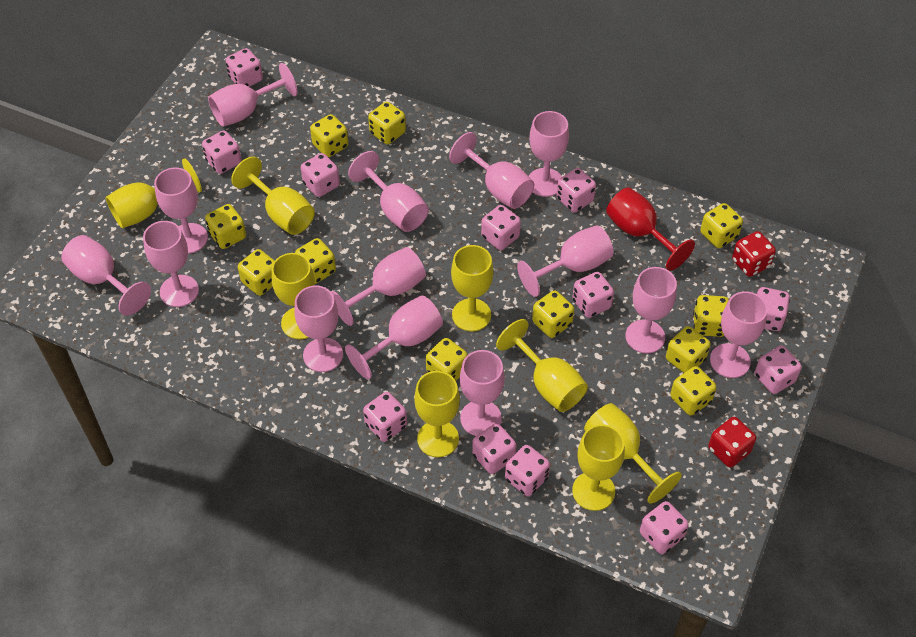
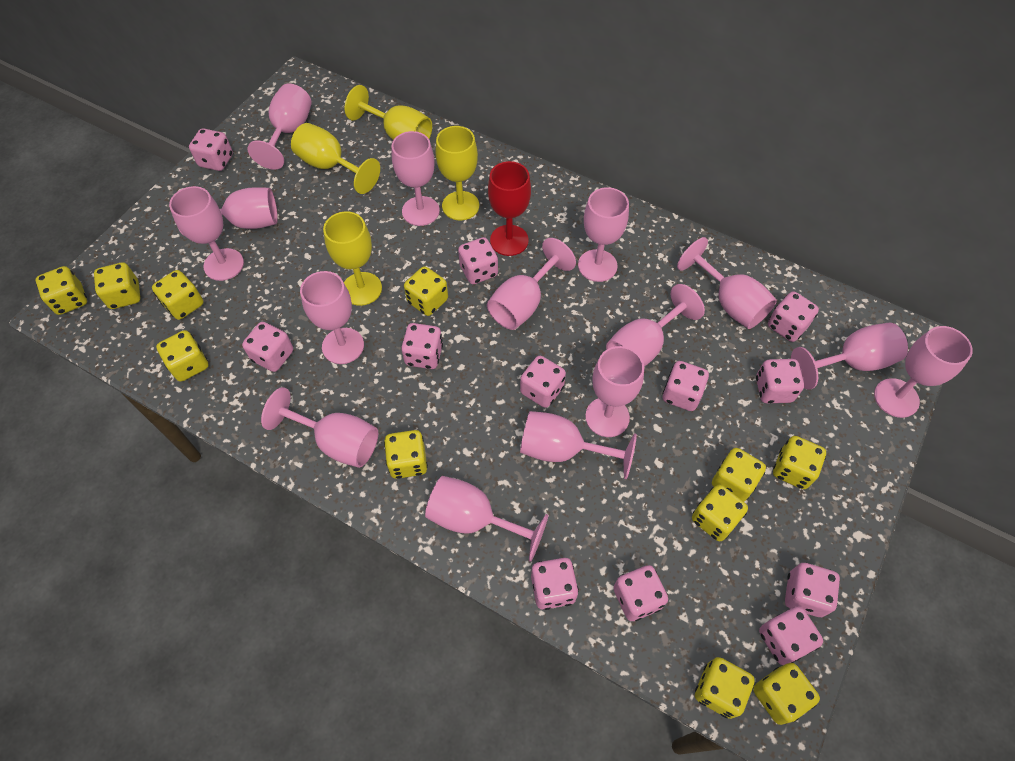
pink goblet: 14 -> 15
red dice: 2 -> 0
yellow goblet: 8 -> 4

